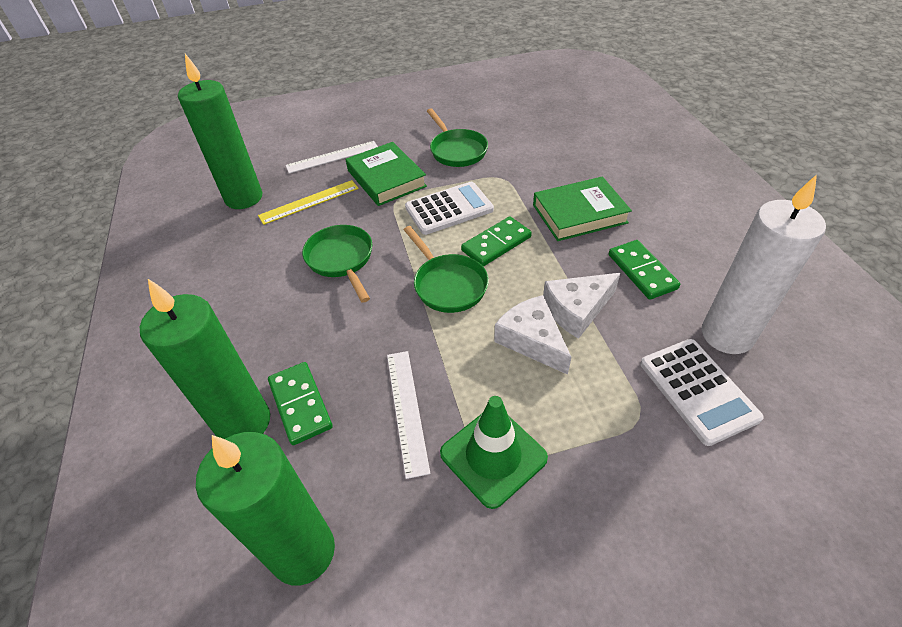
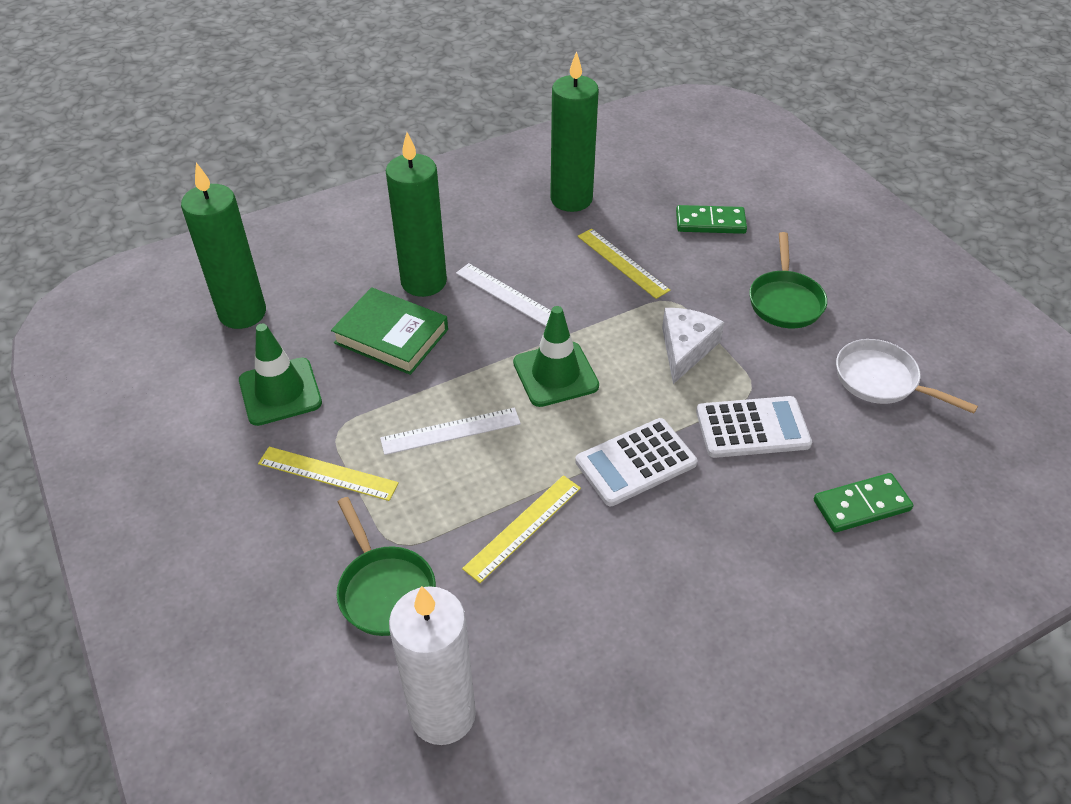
green book: 2 -> 1
green domino: 3 -> 2
green pan: 3 -> 2
green traffic cone: 1 -> 2
white cheese: 2 -> 1
white pan: 0 -> 1
yellow ruler: 1 -> 3

